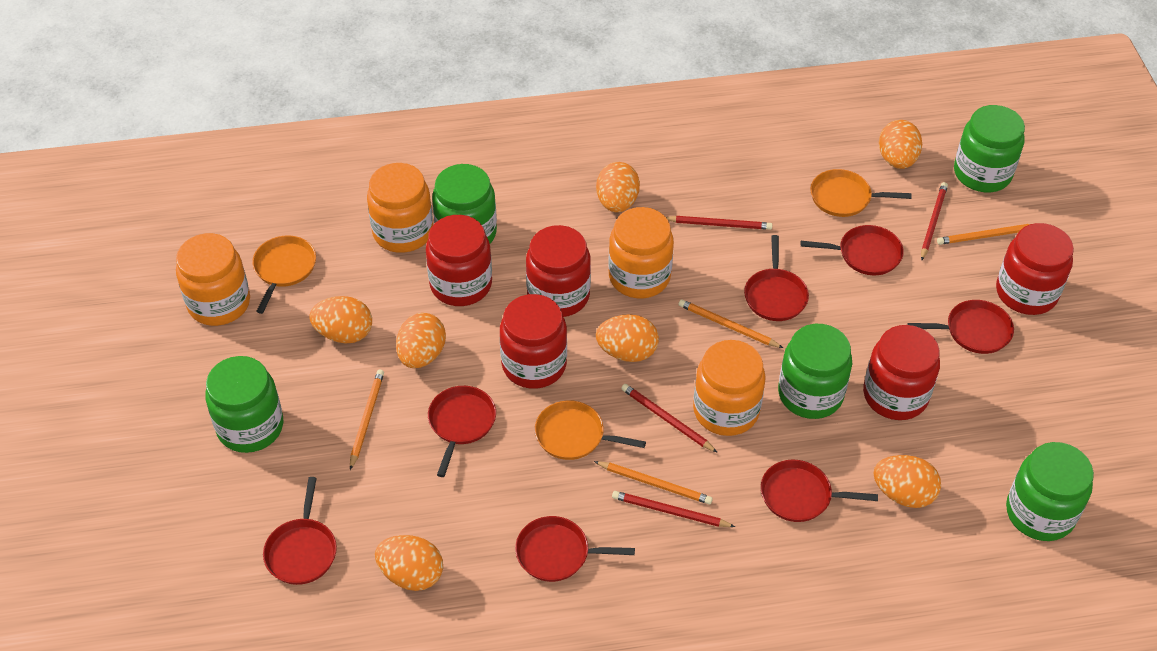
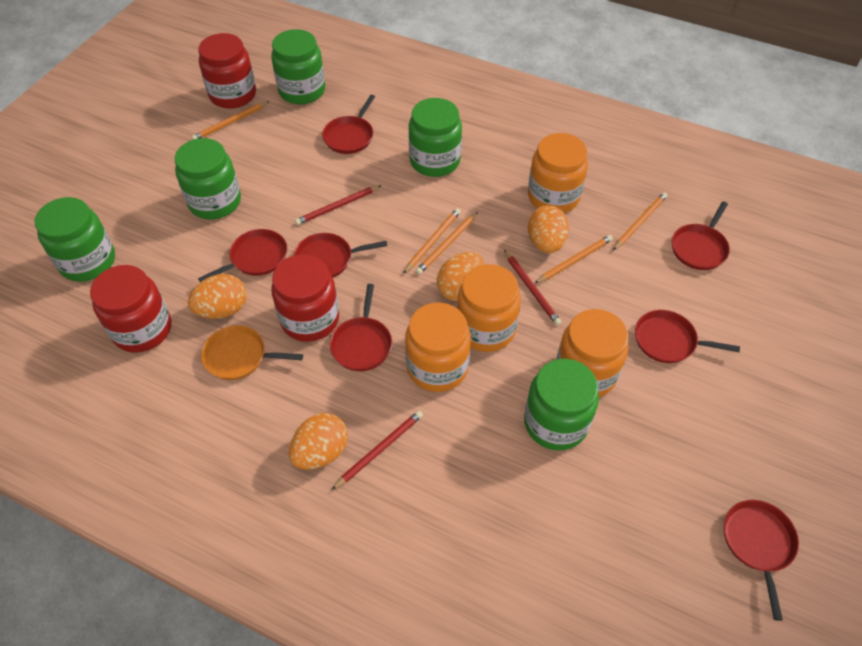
orange egg: 7 -> 4
orange pan: 3 -> 1
orange pencil: 4 -> 5
red jar: 5 -> 3
red pencil: 4 -> 3

